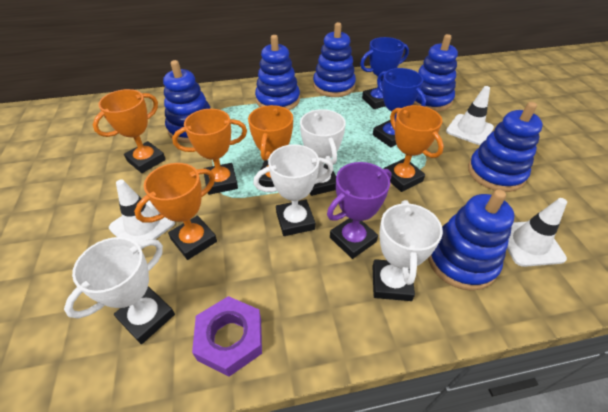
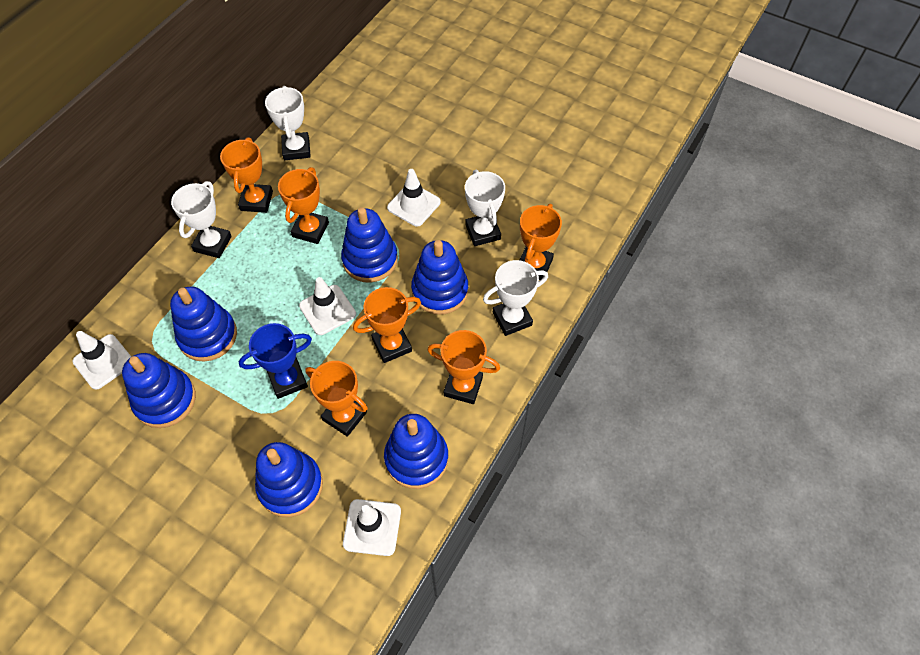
blue trophy: 2 -> 1
orange trophy: 5 -> 6
purple nut: 1 -> 0
purple trophy: 1 -> 0
white traffic cone: 3 -> 4

